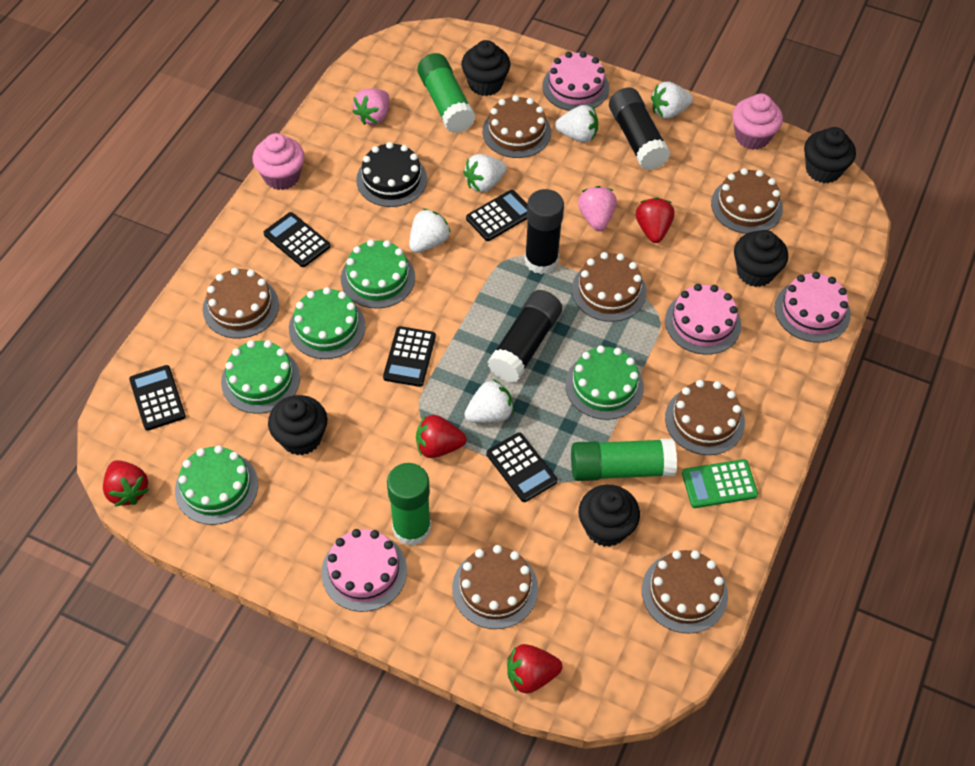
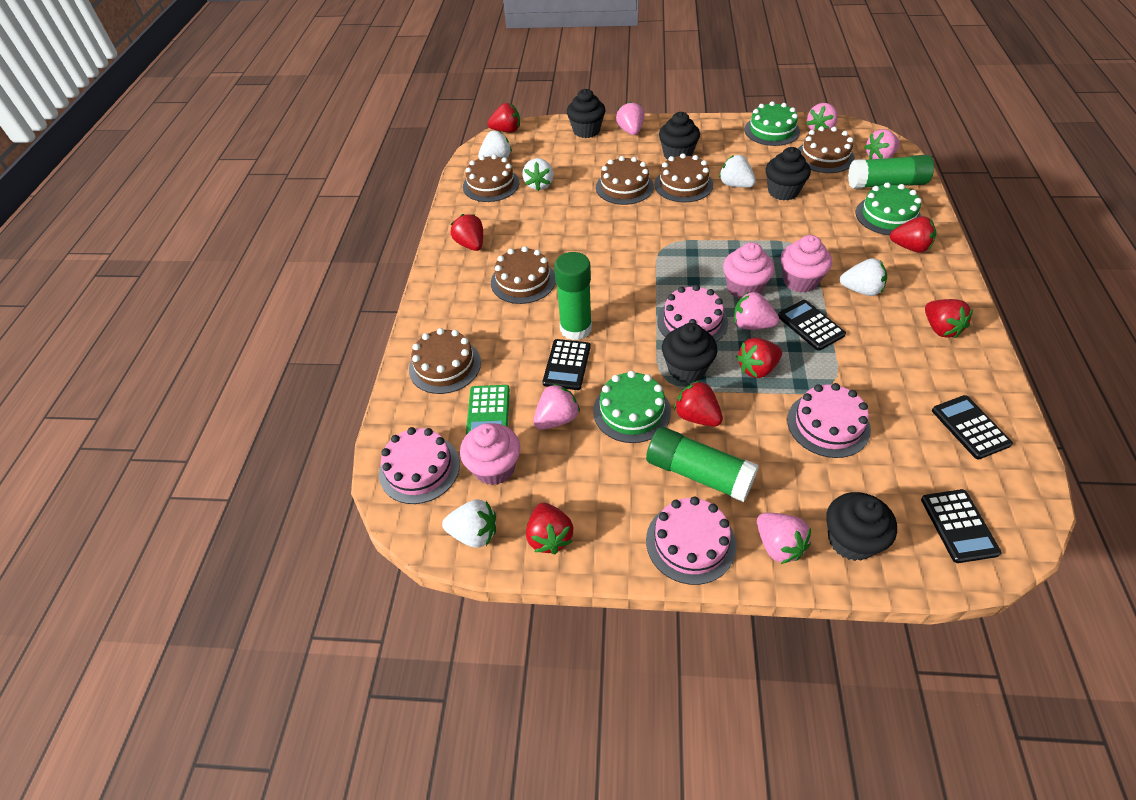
black cake: 1 -> 0
black calculator: 5 -> 4
black glue stick: 3 -> 0
brown cake: 7 -> 6
green cake: 5 -> 3
pink cupcake: 2 -> 3
pink strawberry: 2 -> 6
red strawberry: 4 -> 7

